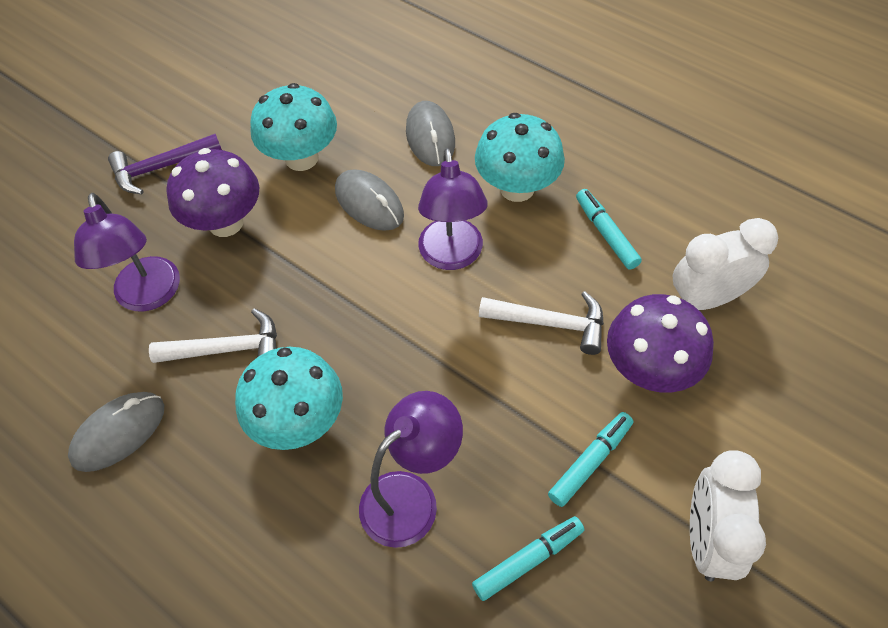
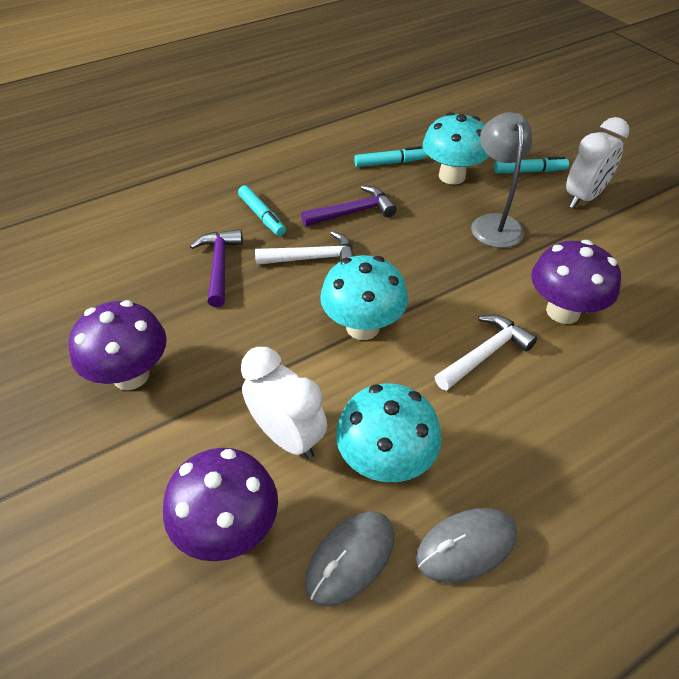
grey lamp: 0 -> 1
grey mouse: 3 -> 2
purple hammer: 1 -> 2
purple lamp: 3 -> 0
purple mushroom: 2 -> 3

